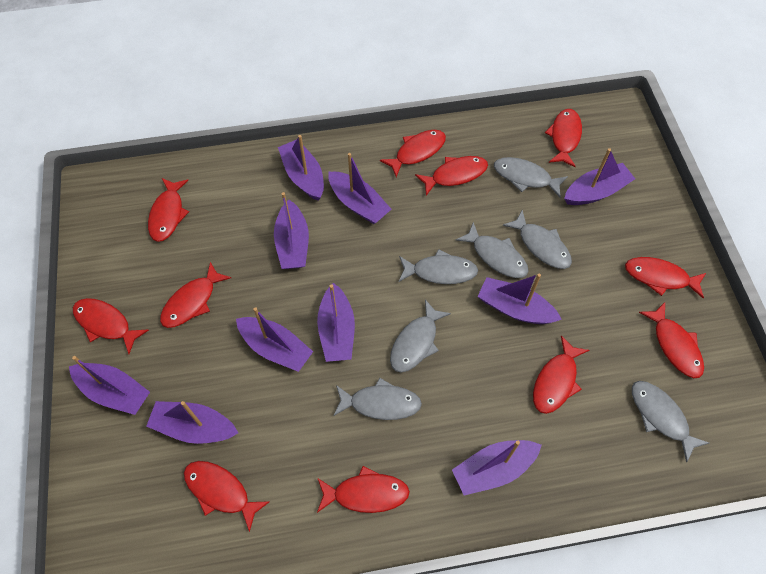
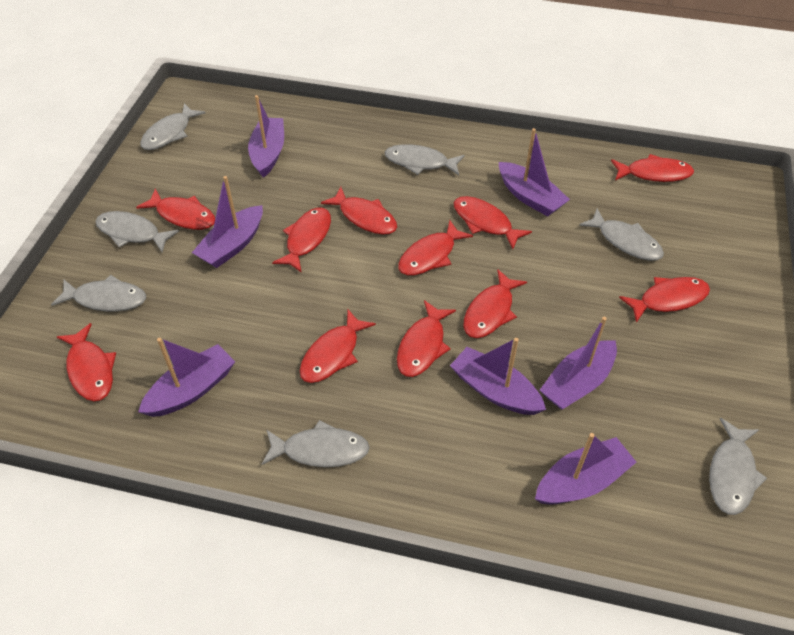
purple boat: 10 -> 7

